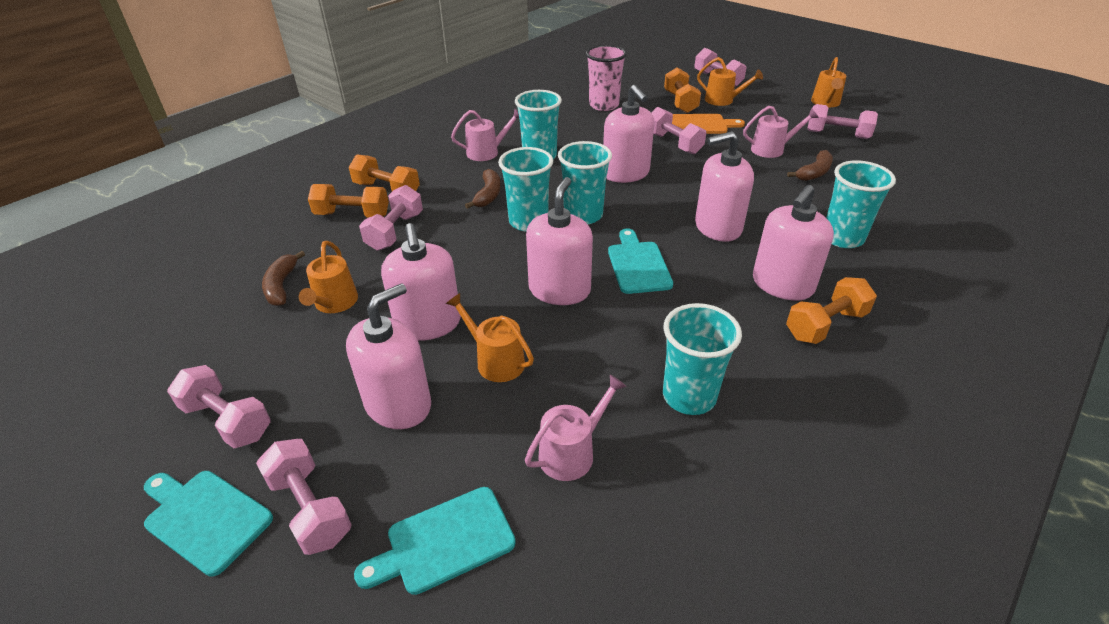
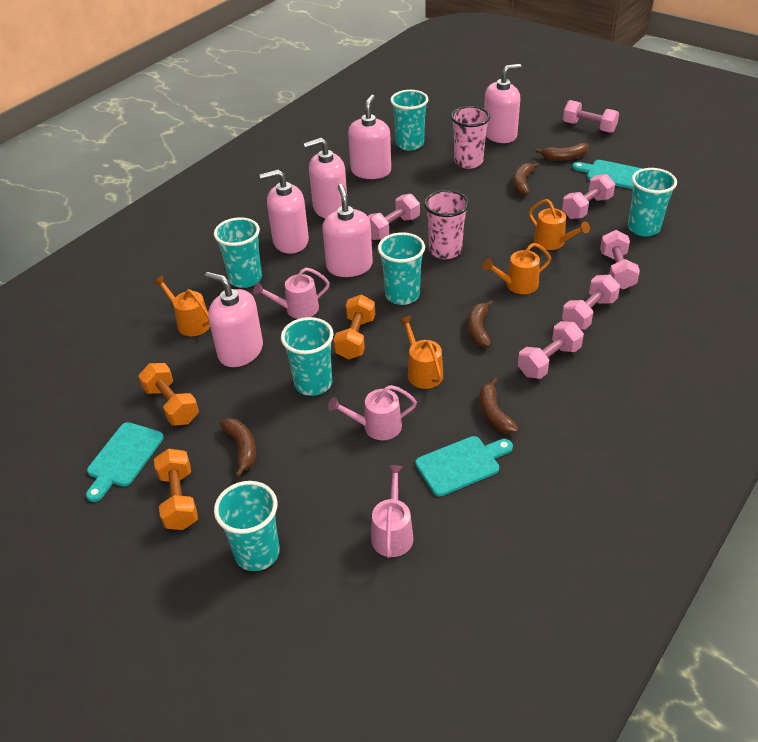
brown banana: 3 -> 5
orange cutting board: 1 -> 0
orange dumbbell: 4 -> 3
pink cup: 1 -> 2
turquoise cup: 5 -> 6

